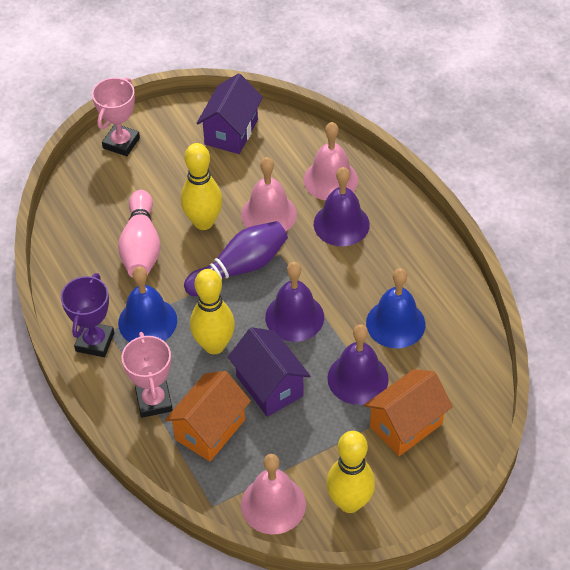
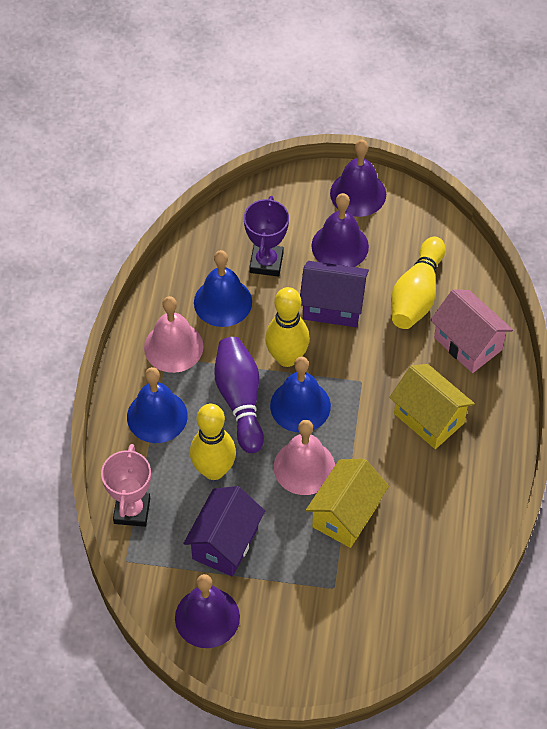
blue bell: 2 -> 3
orange house: 2 -> 0
pink bell: 3 -> 2
pink bowling pin: 1 -> 0
pink house: 0 -> 1
pink trophy: 2 -> 1
yellow house: 0 -> 2

